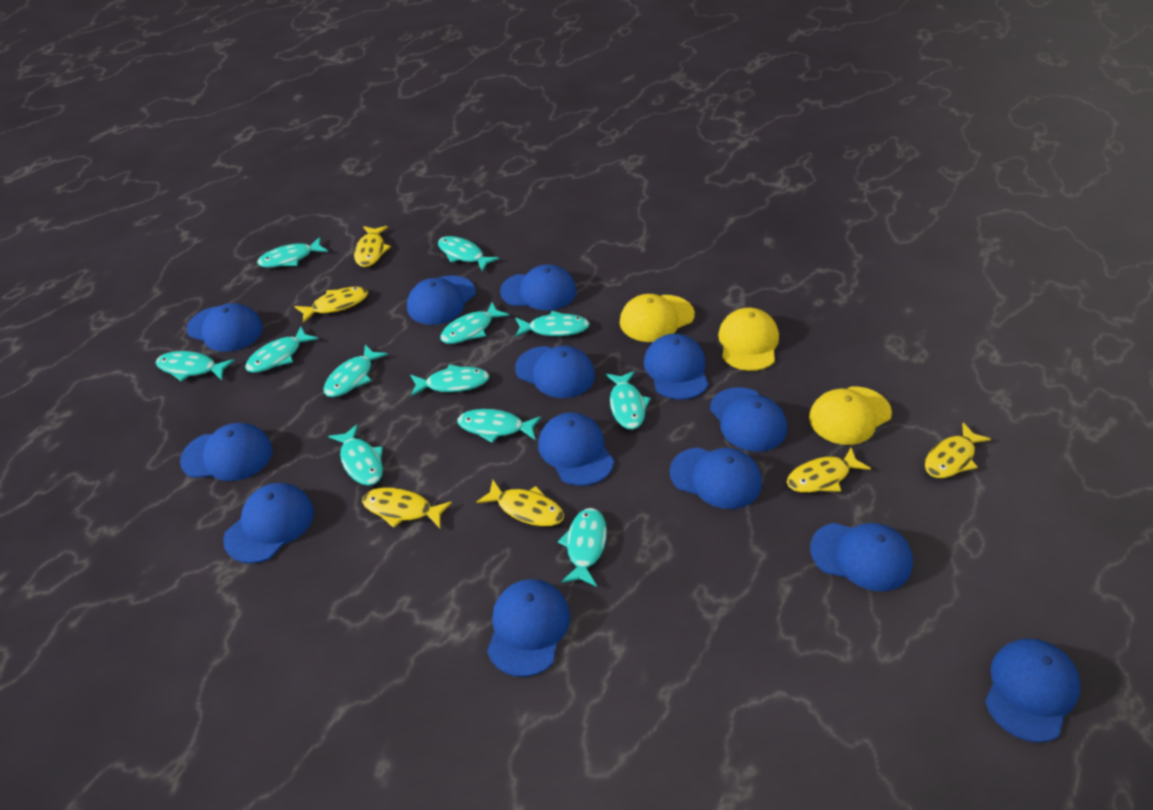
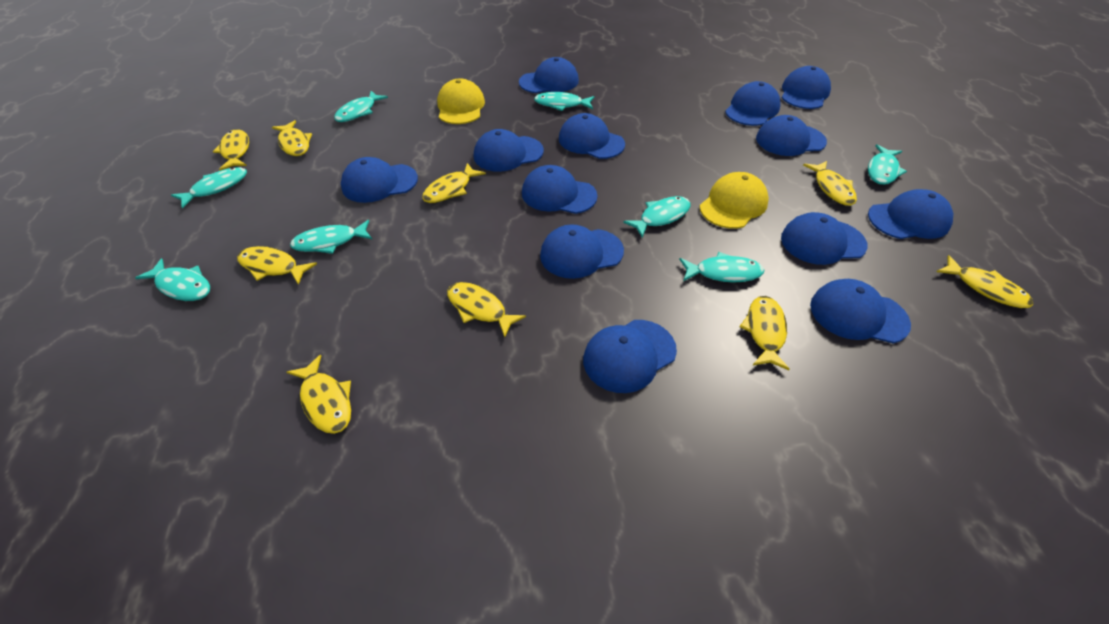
turquoise fish: 12 -> 8
yellow cap: 3 -> 2
yellow fish: 6 -> 9

